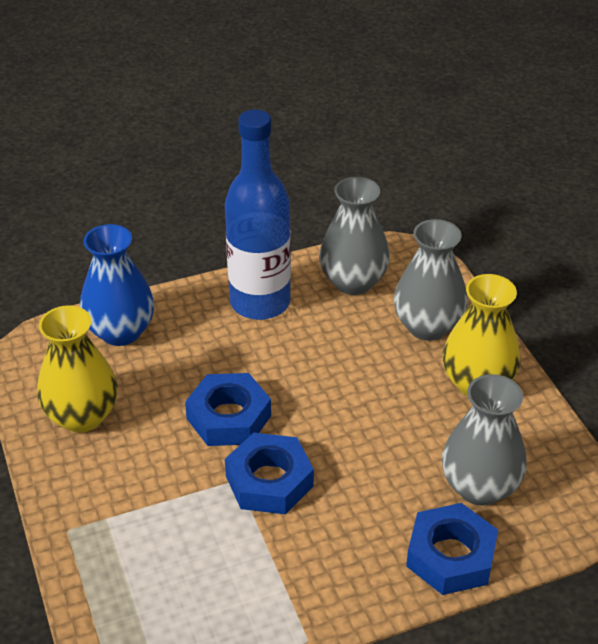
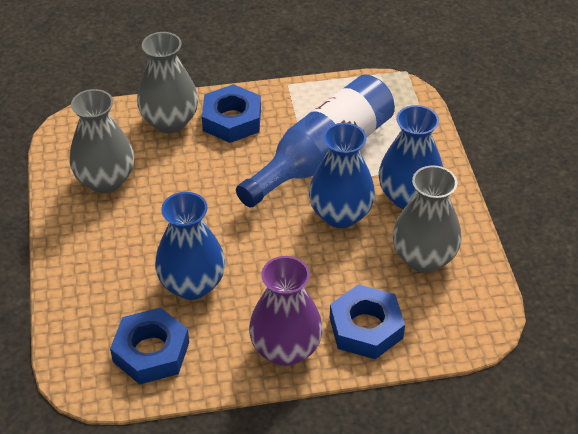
blue vase: 1 -> 3
purple vase: 0 -> 1
yellow vase: 2 -> 0

